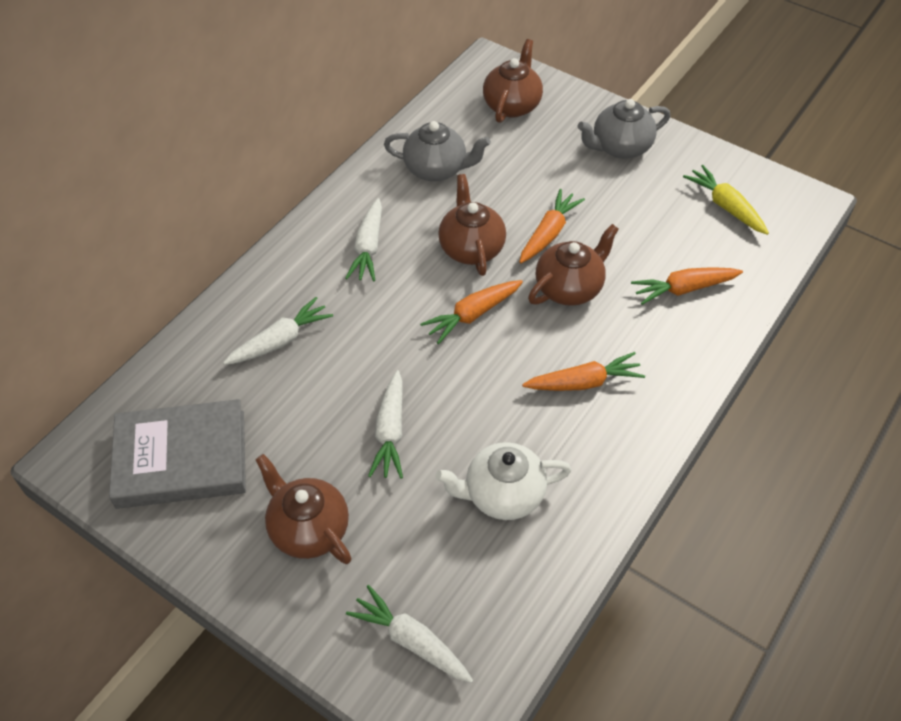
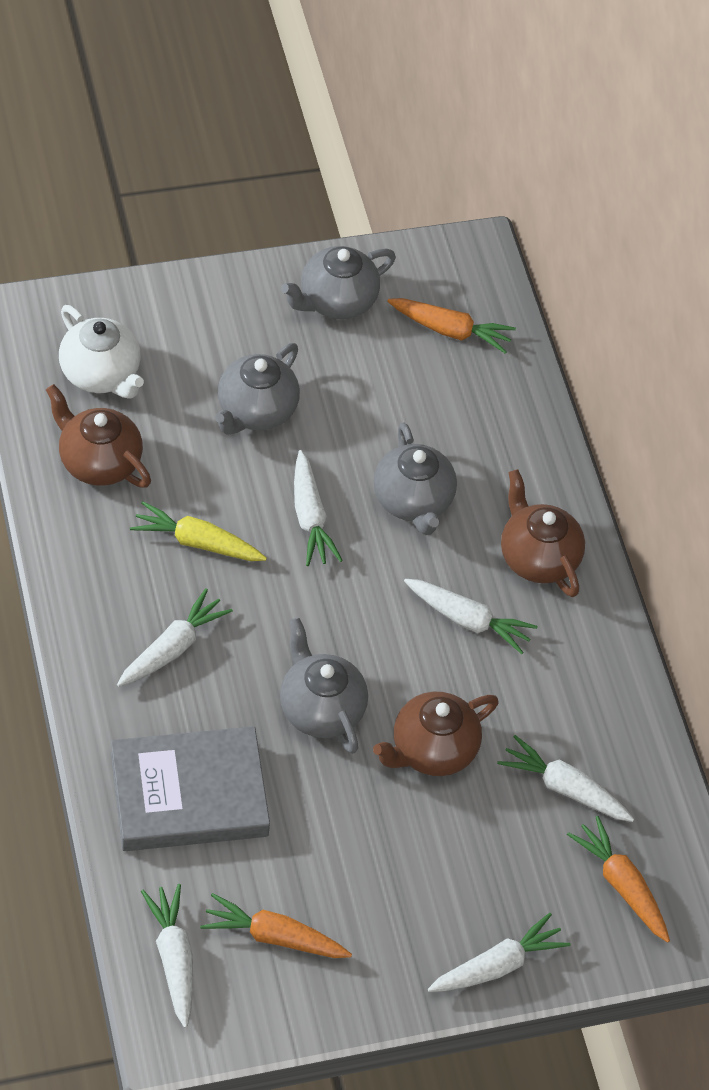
brown teapot: 4 -> 3
grey teapot: 2 -> 4
orange carrot: 4 -> 3
white carrot: 4 -> 6

